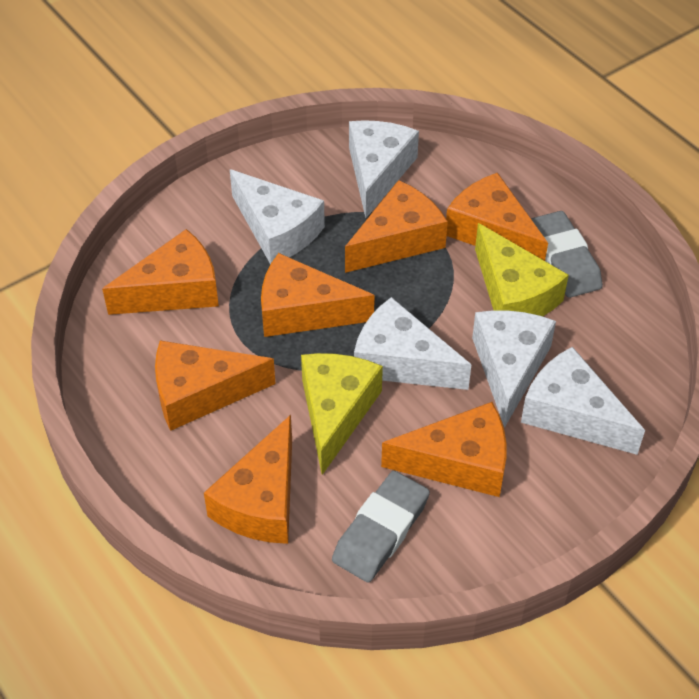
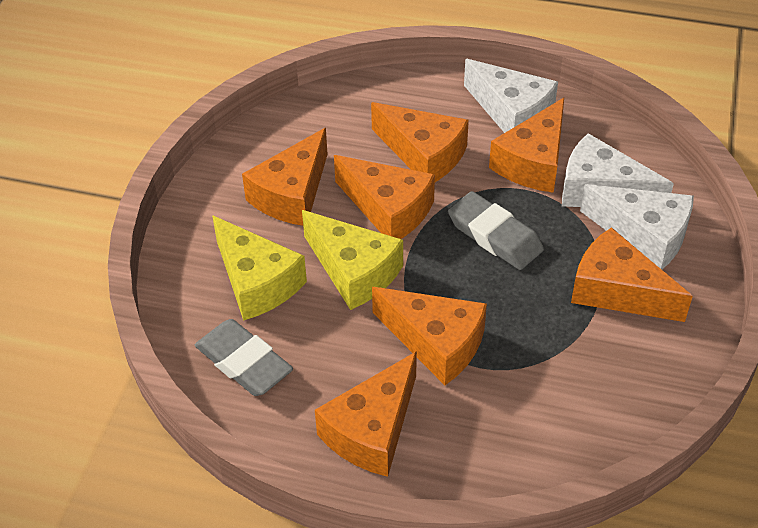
white cheese: 5 -> 3

